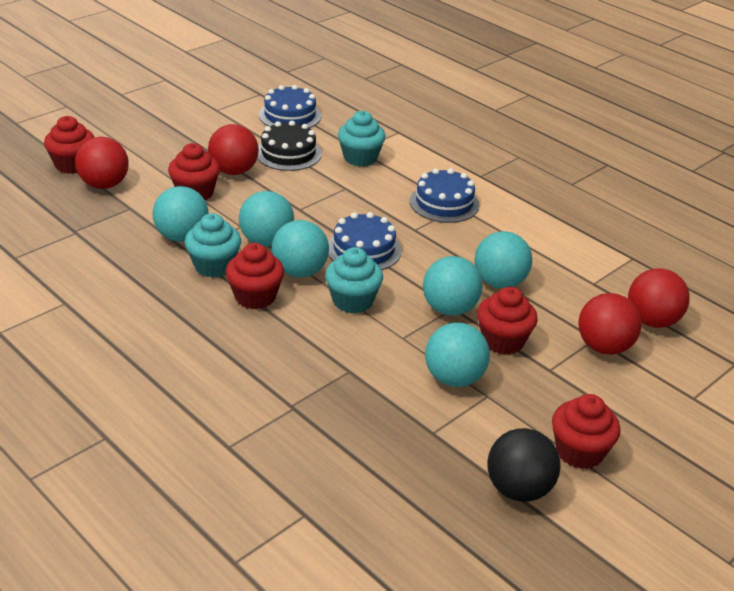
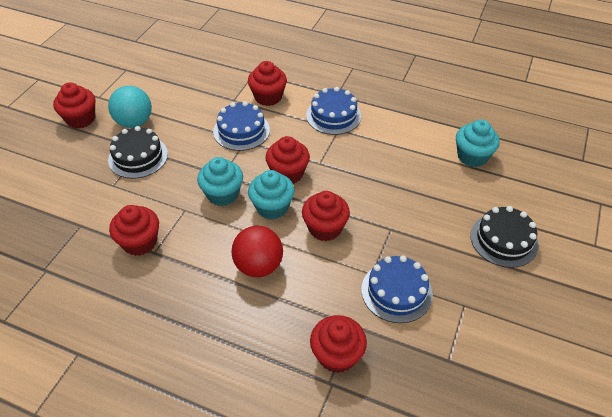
black ball: 1 -> 0
black cake: 1 -> 2
red ball: 4 -> 1
red cupcake: 5 -> 6
turquoise ball: 6 -> 1

